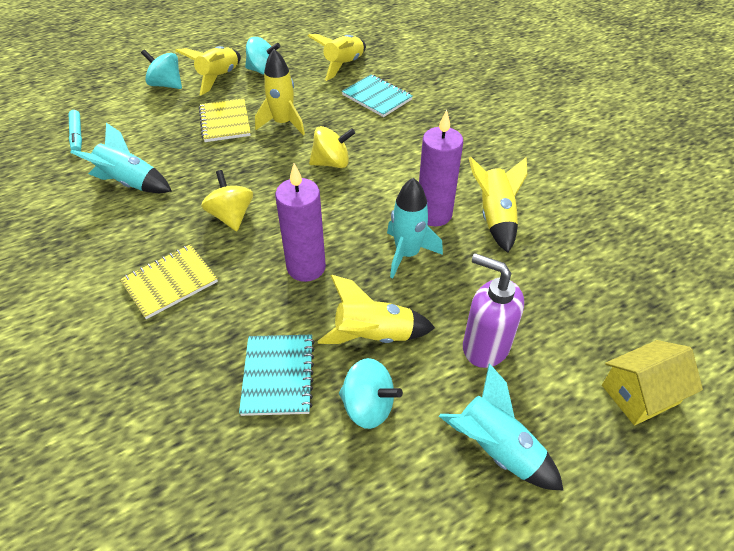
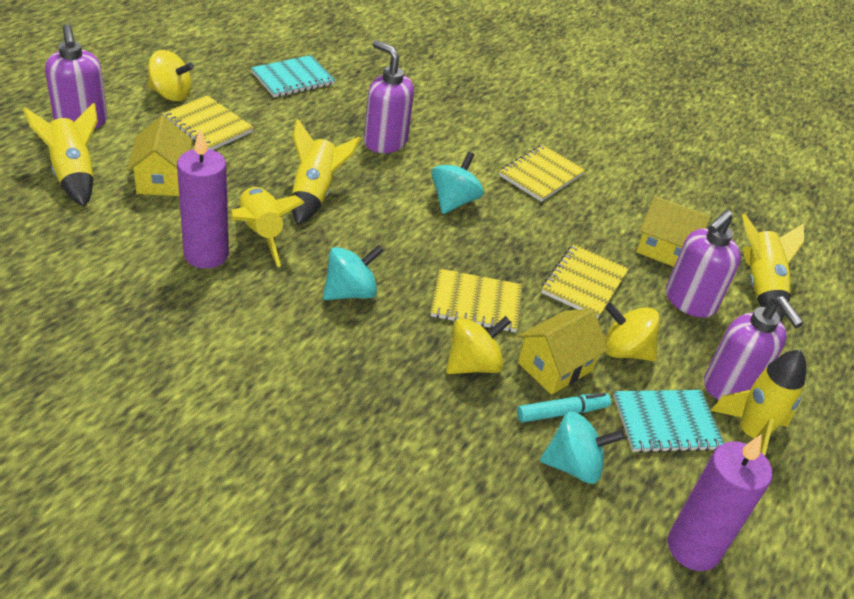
purple soap dispenser: 1 -> 4
turquoise rocket: 3 -> 0
yellow house: 1 -> 3
yellow notebook: 2 -> 4
yellow spinning top: 2 -> 3

